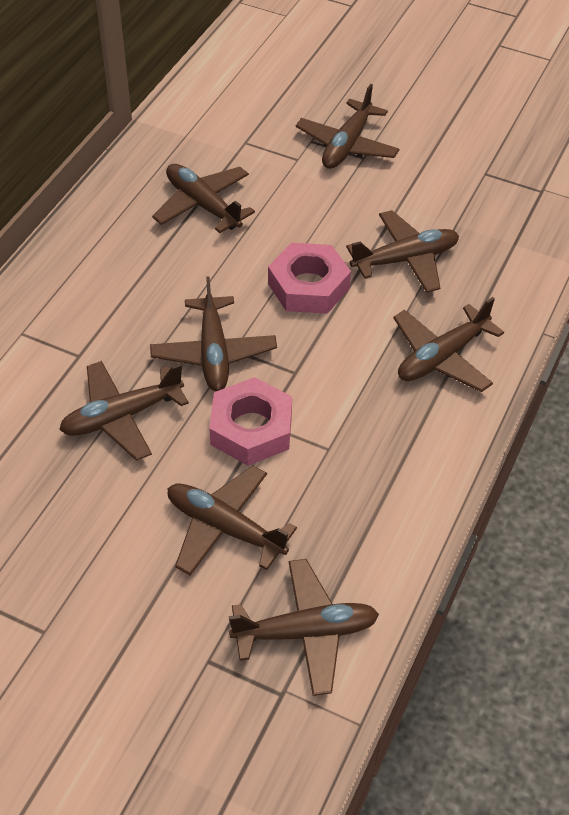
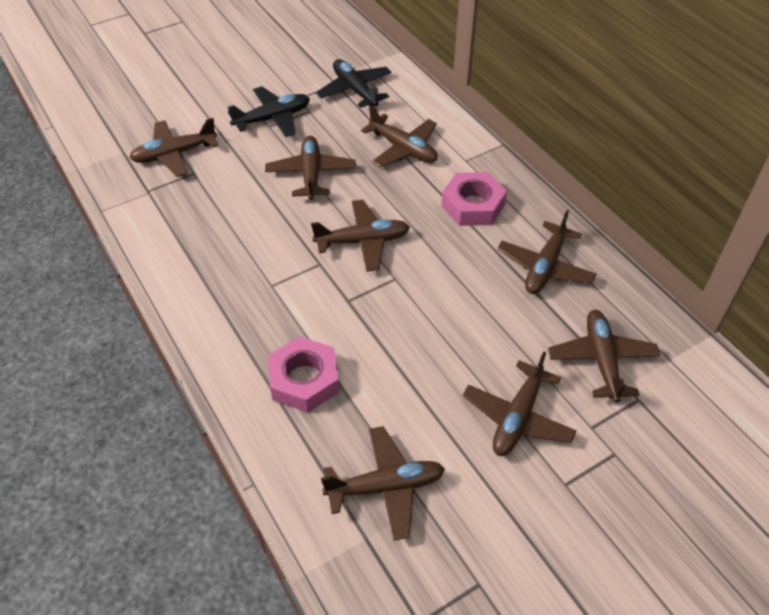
black plane: 0 -> 2

